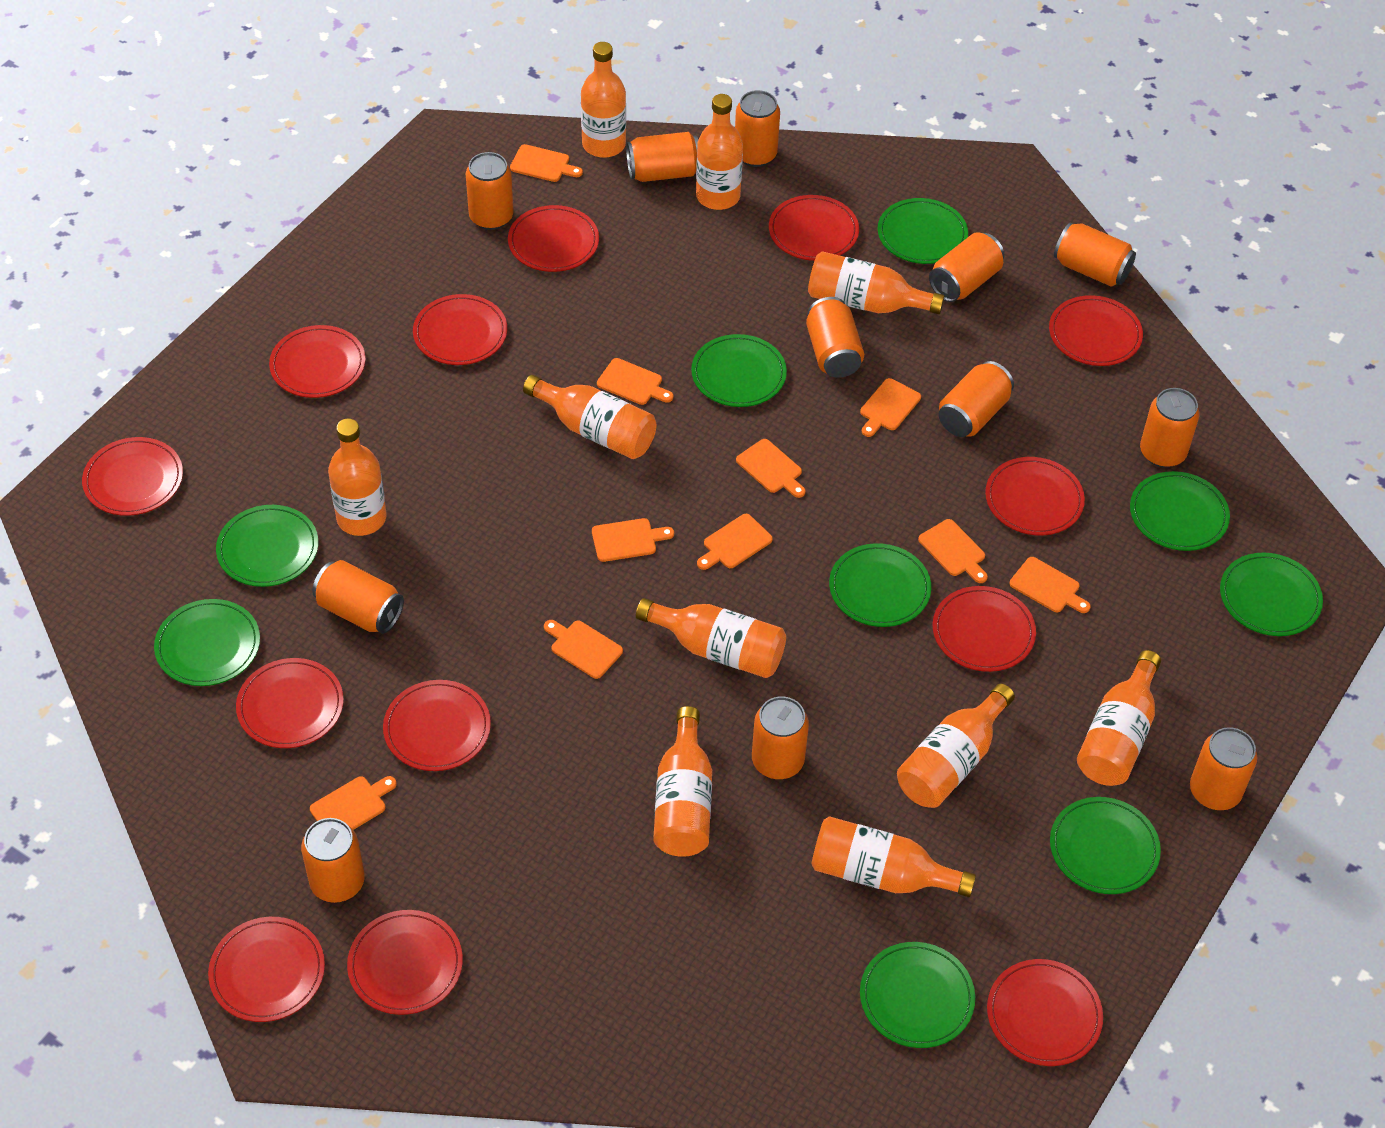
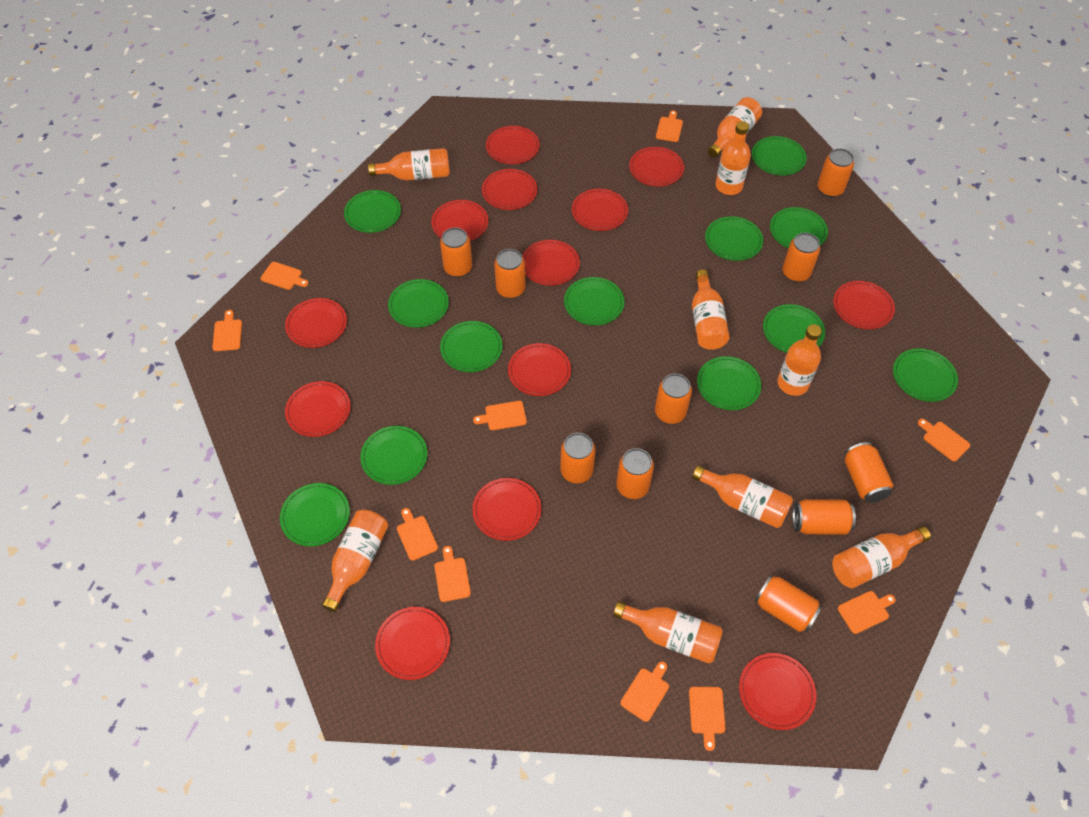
green plate: 9 -> 12
orange bottle: 10 -> 9
orange can: 12 -> 10

